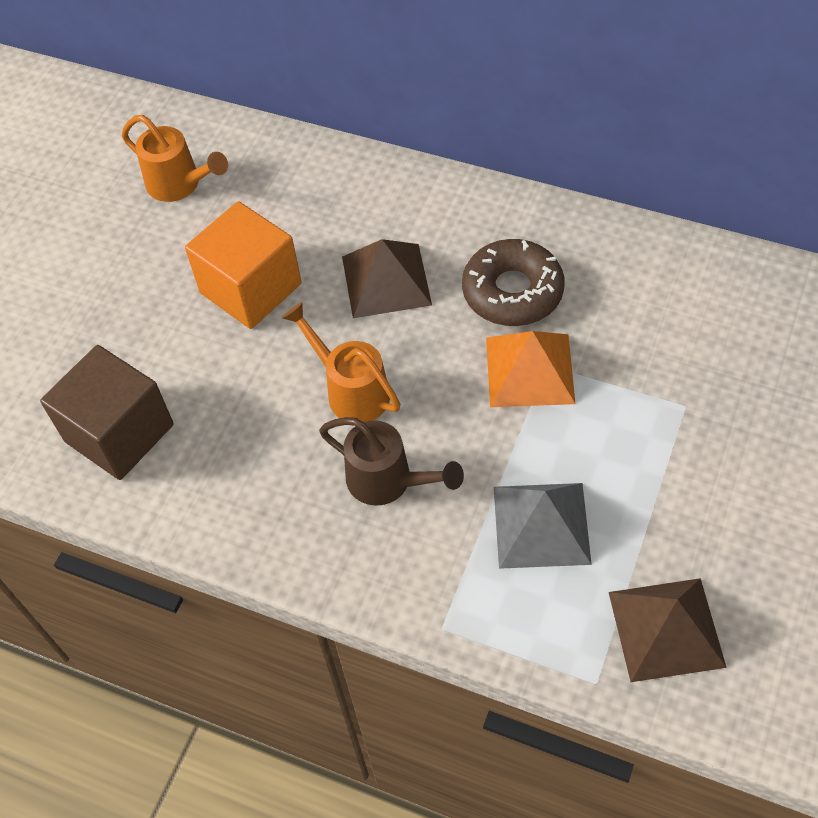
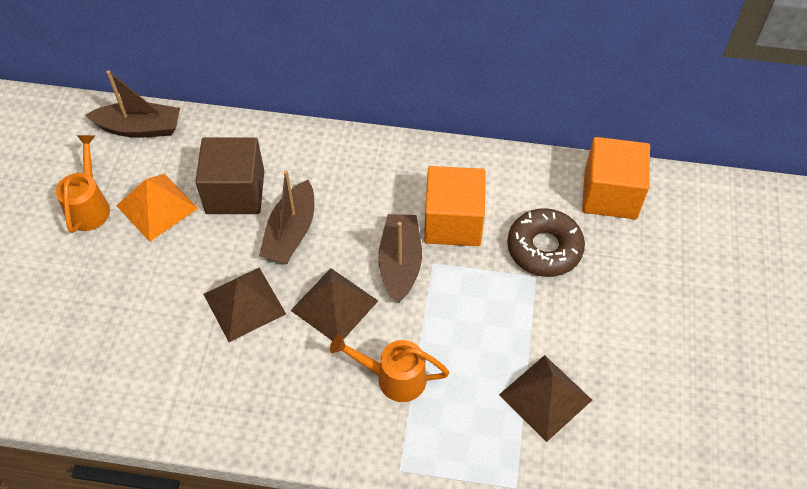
brown boat: 0 -> 3
brown pyramid: 2 -> 3
brown watering can: 1 -> 0
grey pyramid: 1 -> 0
orange cube: 1 -> 2

